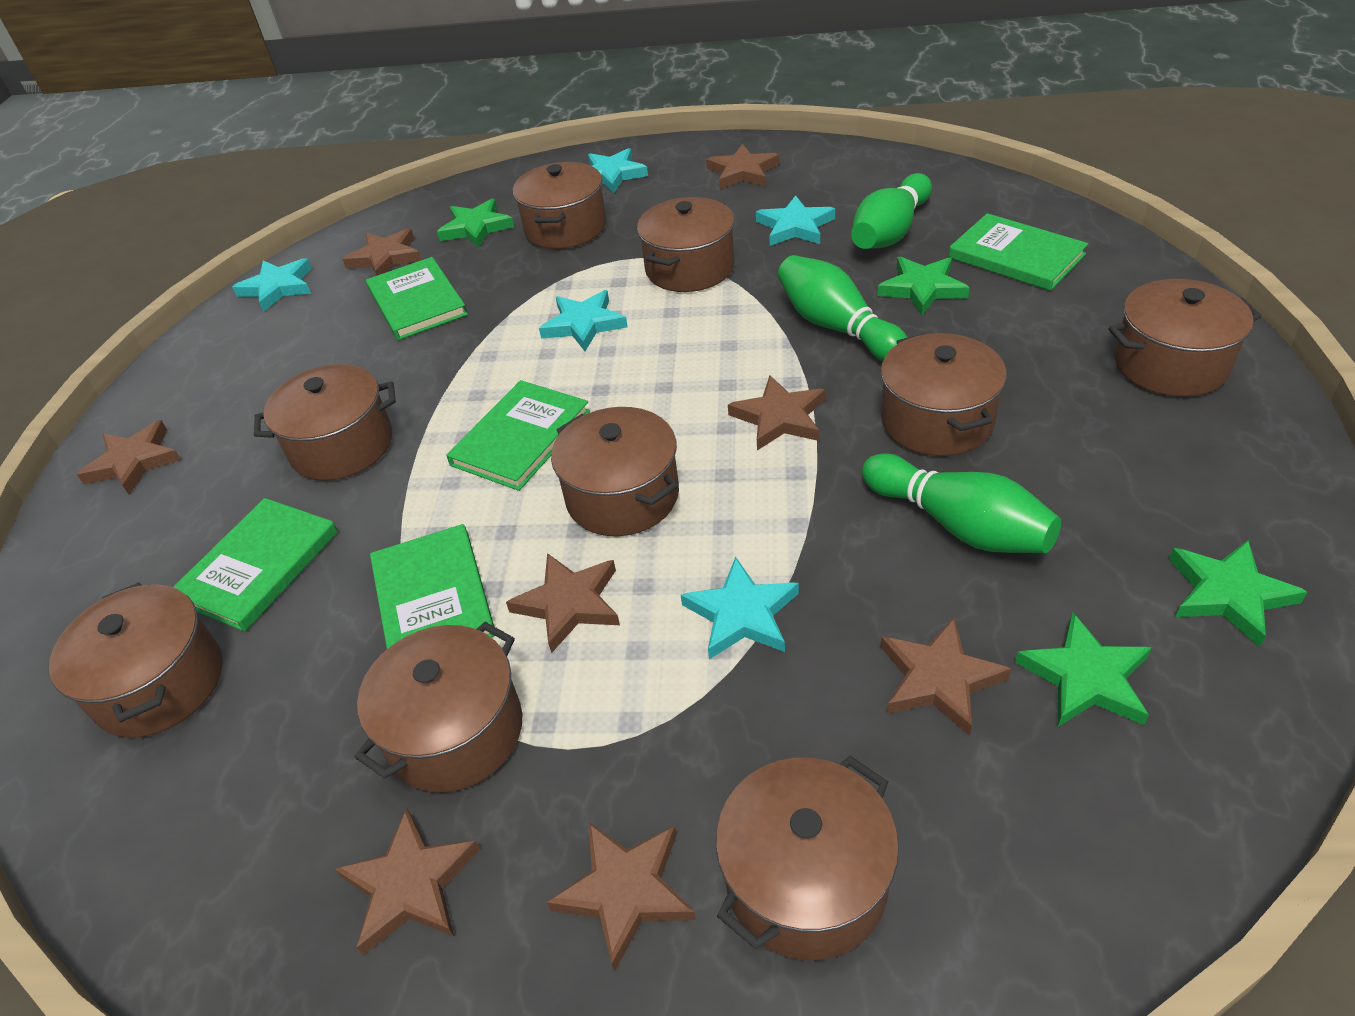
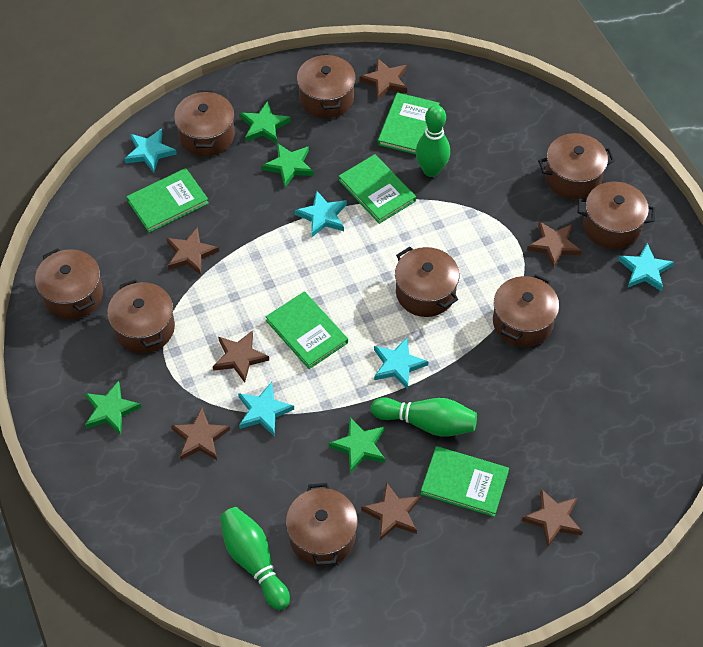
brown star: 8 -> 7

